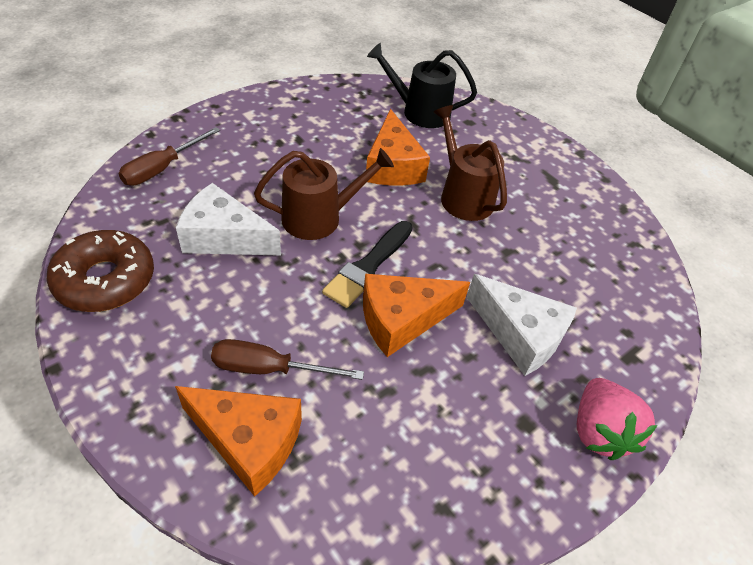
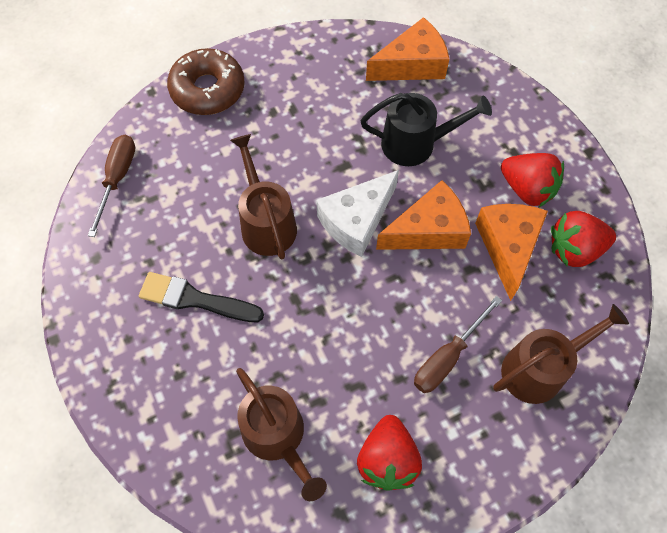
brown watering can: 2 -> 3
pink strawberry: 1 -> 0
red strawberry: 0 -> 3
white cheese: 2 -> 1

